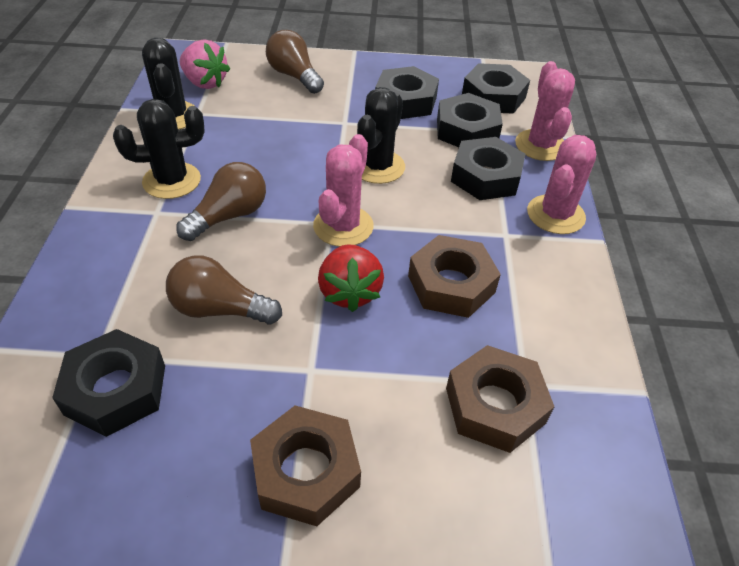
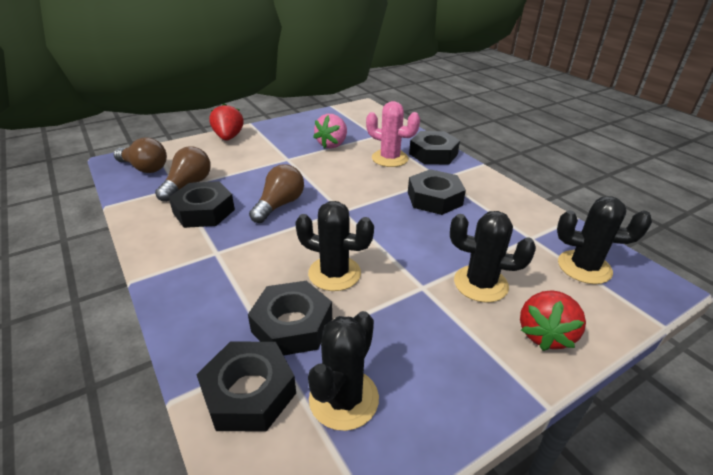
black cactus: 3 -> 4
brown nut: 3 -> 0
pink cactus: 3 -> 1
red strawberry: 1 -> 2

